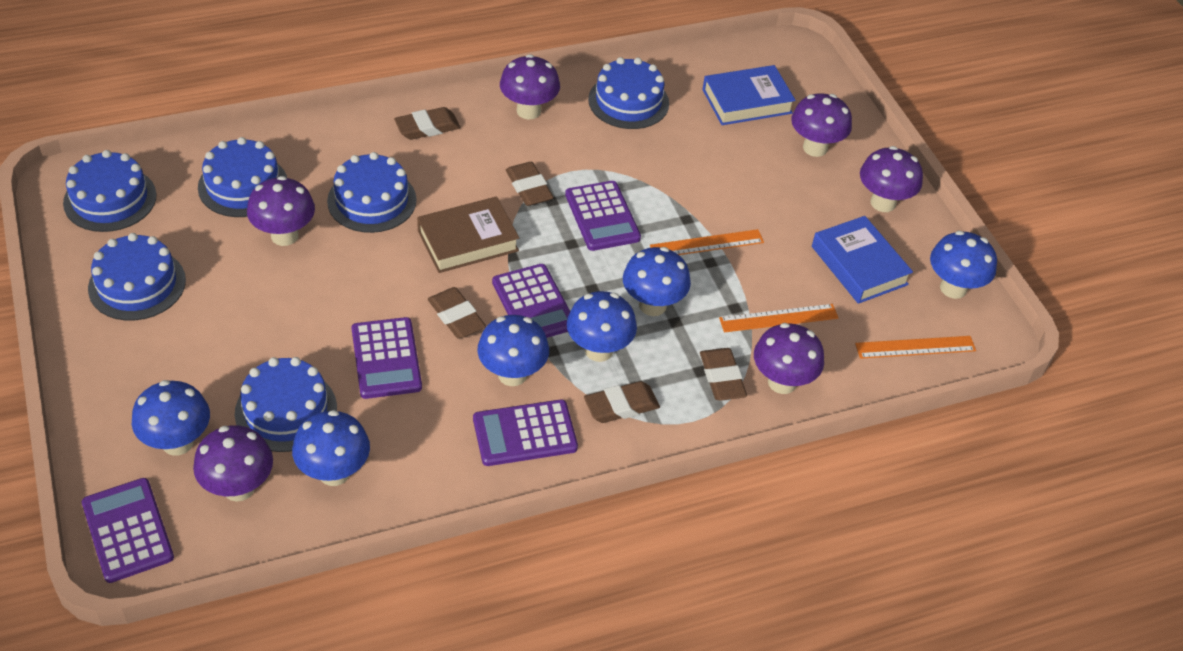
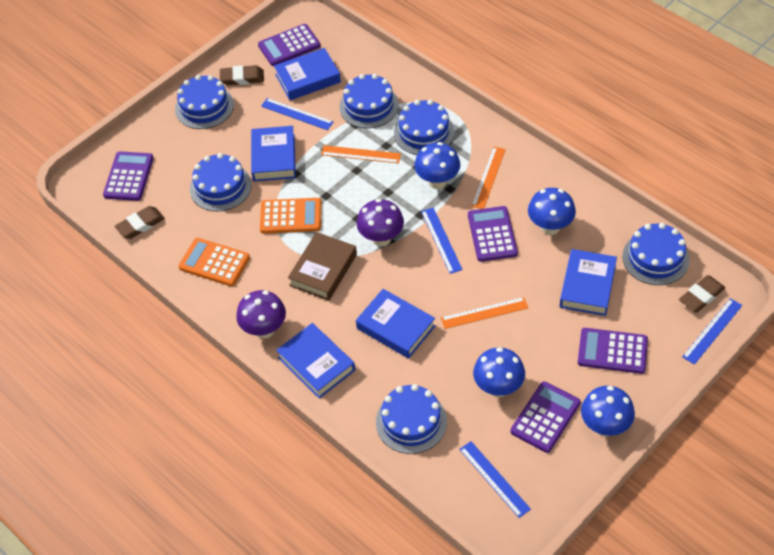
blue book: 2 -> 5
blue mushroom: 6 -> 4
blue ruler: 0 -> 4
brown eraser: 5 -> 3
orange calculator: 0 -> 2
purple mushroom: 6 -> 2

